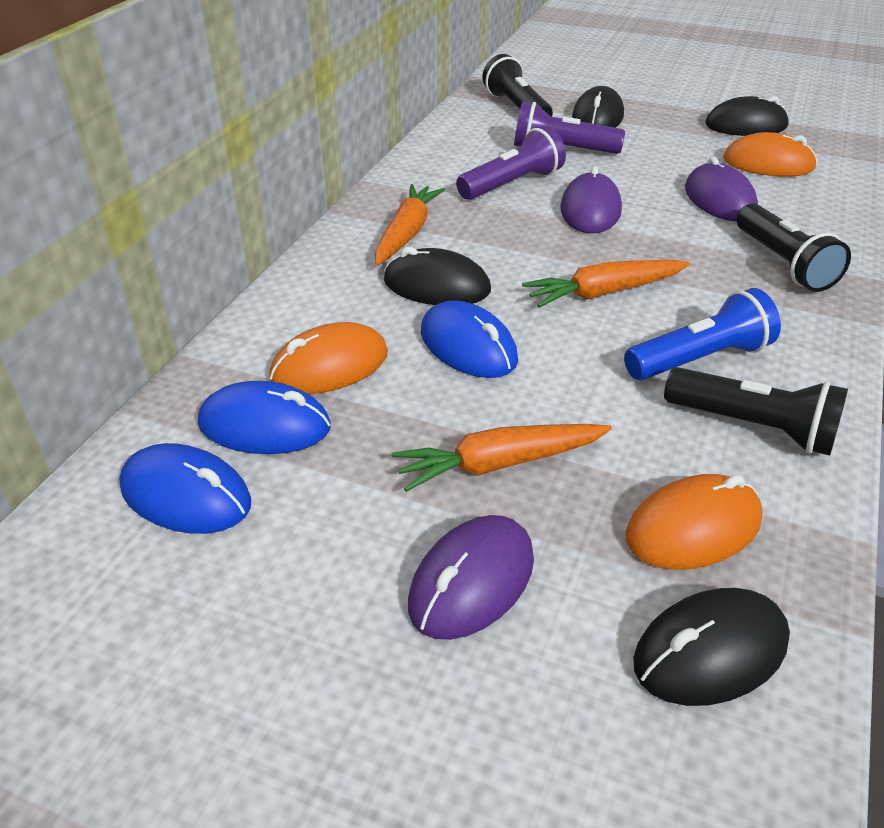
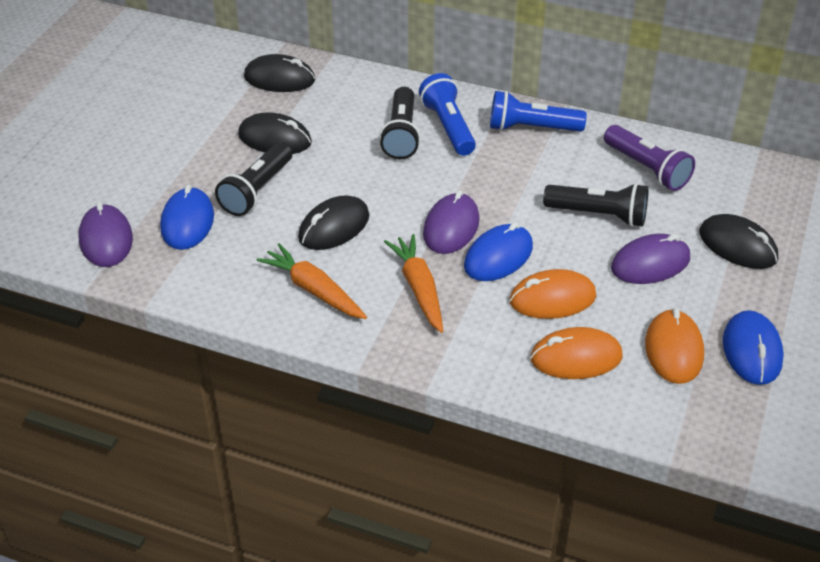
blue flashlight: 1 -> 2
orange carrot: 3 -> 2
purple flashlight: 2 -> 1

